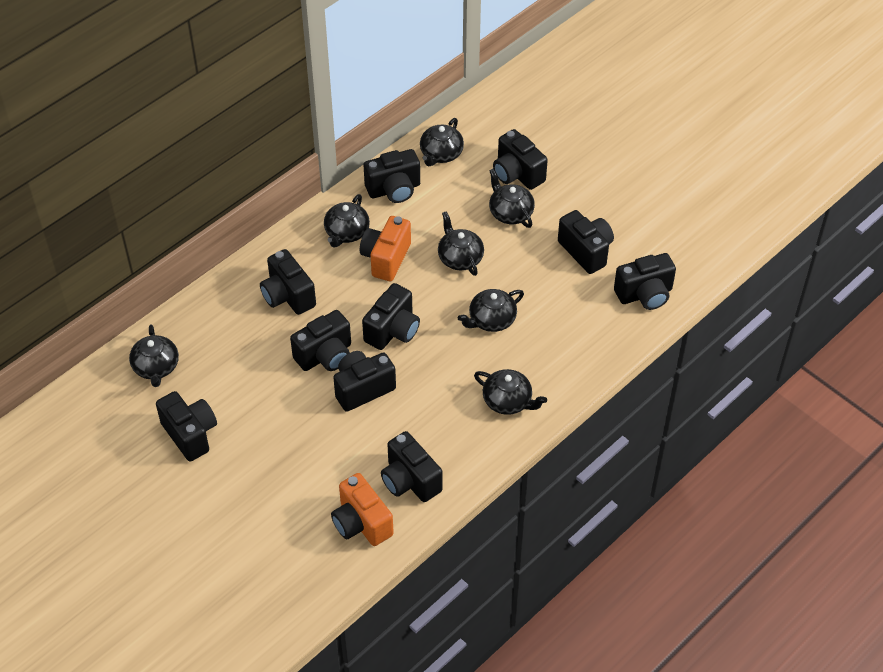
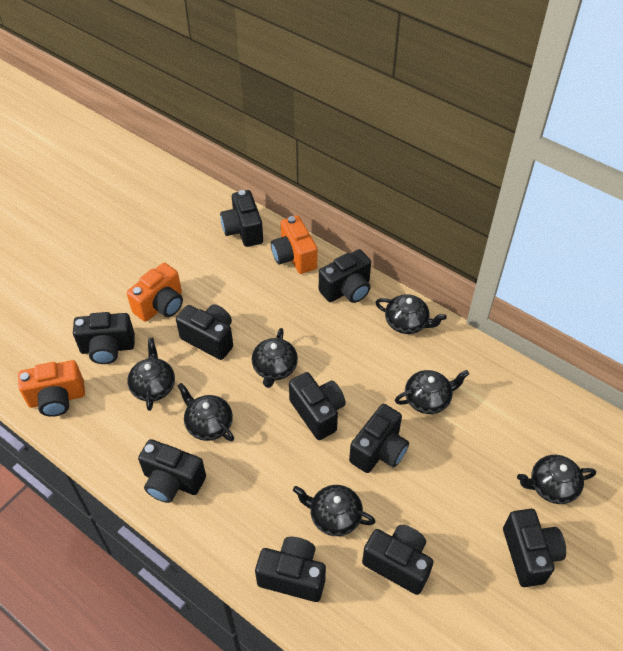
orange camera: 2 -> 3

